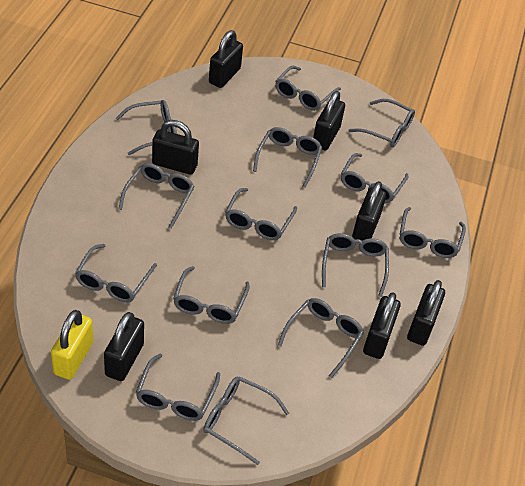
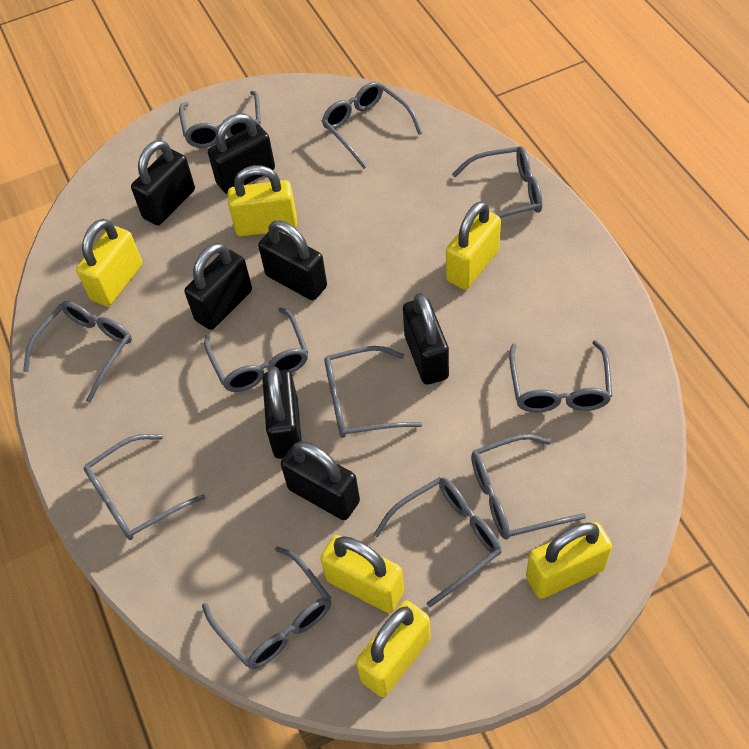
grey glasses: 14 -> 11
yellow padlock: 1 -> 6

